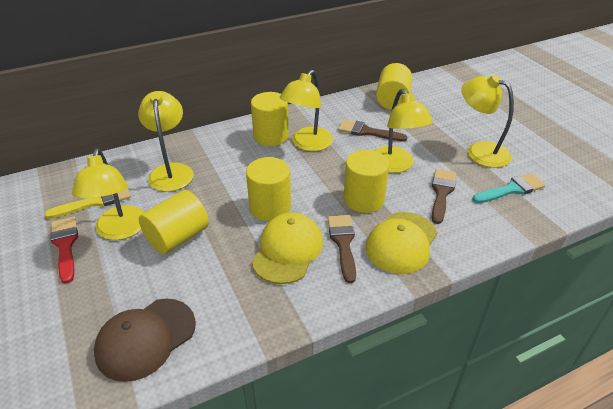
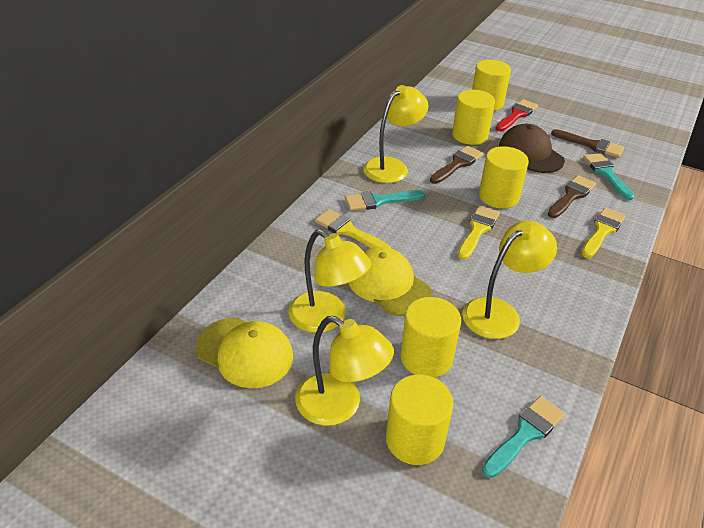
turquoise brush: 1 -> 3
yellow brush: 1 -> 3
yellow lamp: 5 -> 4

